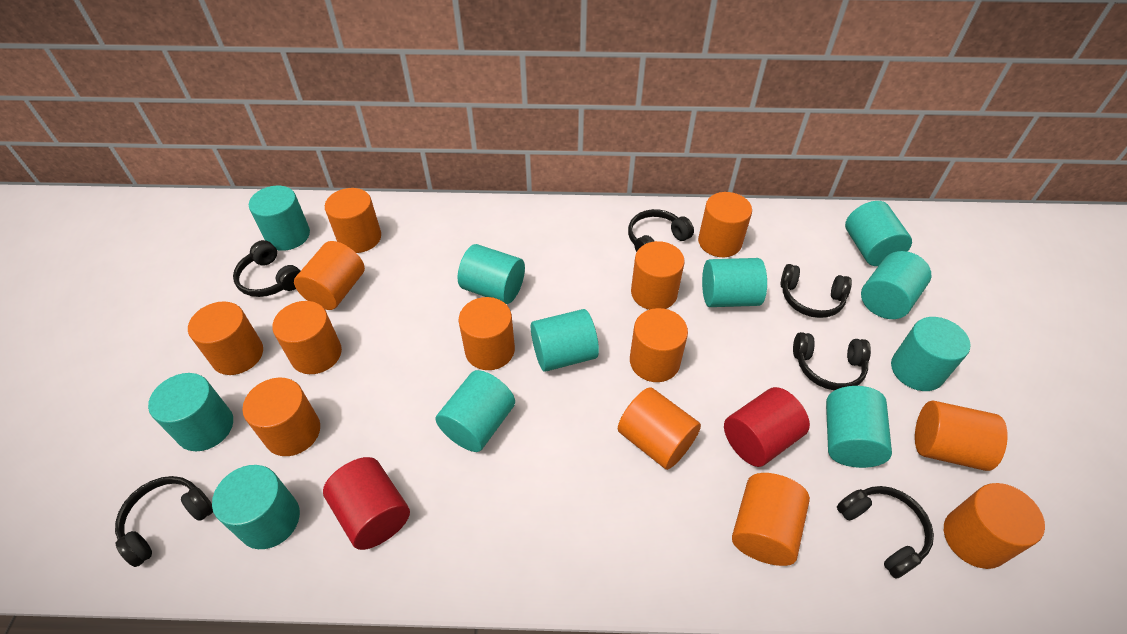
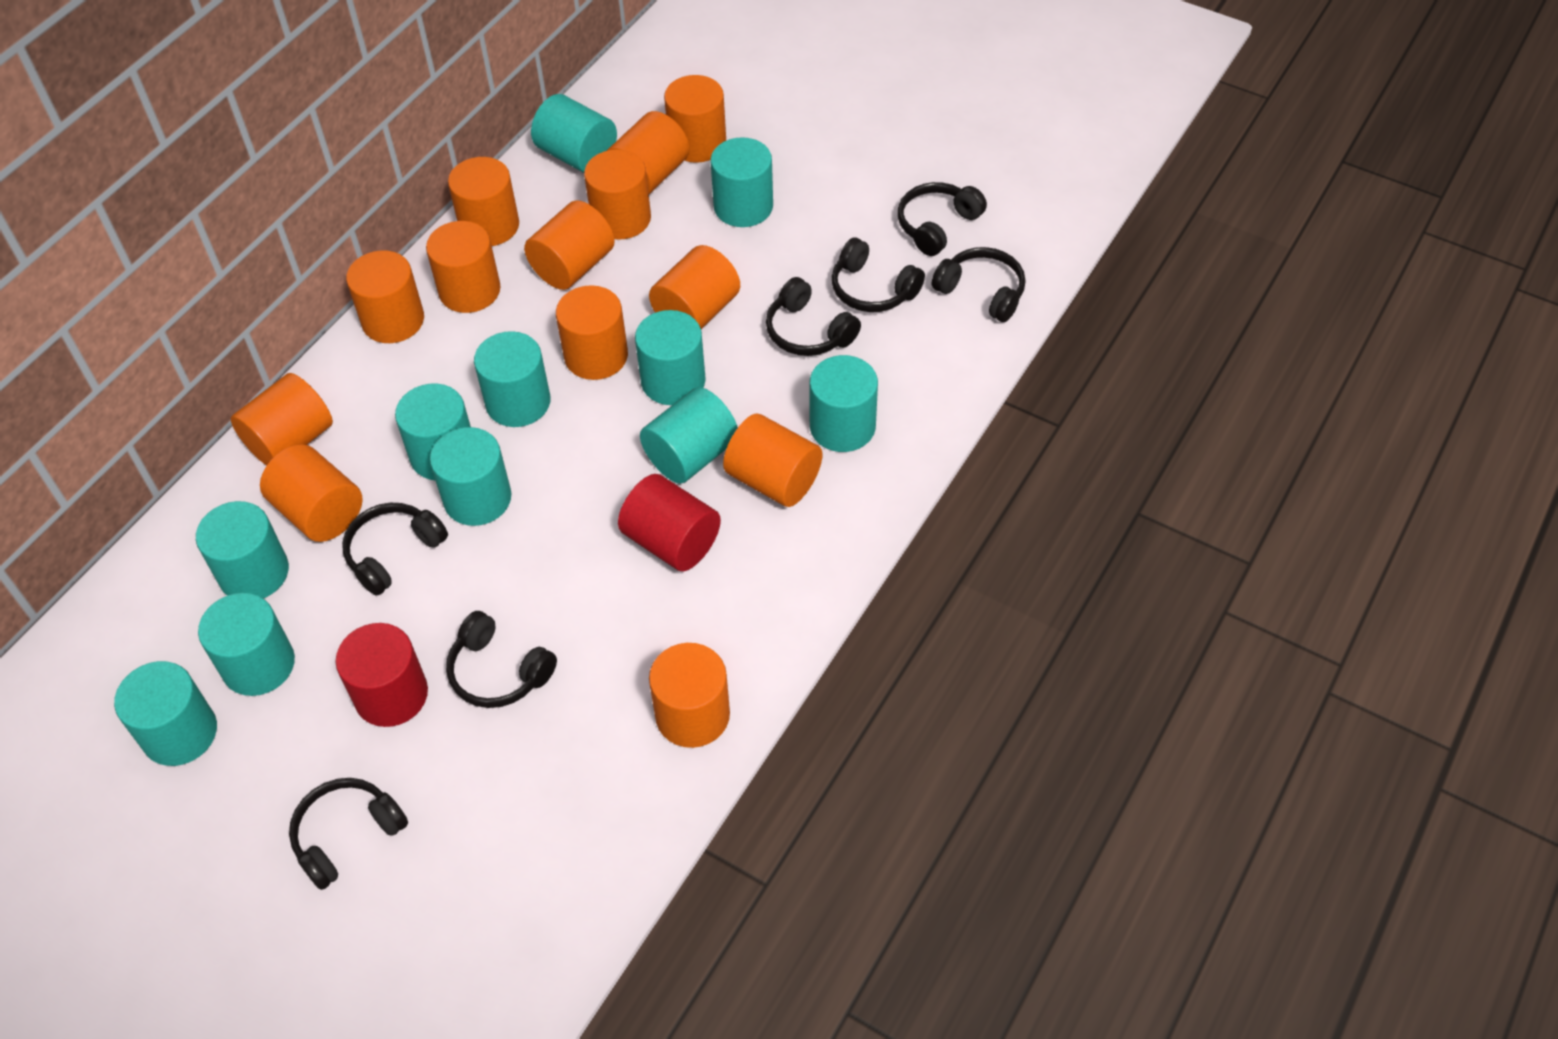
black headphones: 6 -> 7

